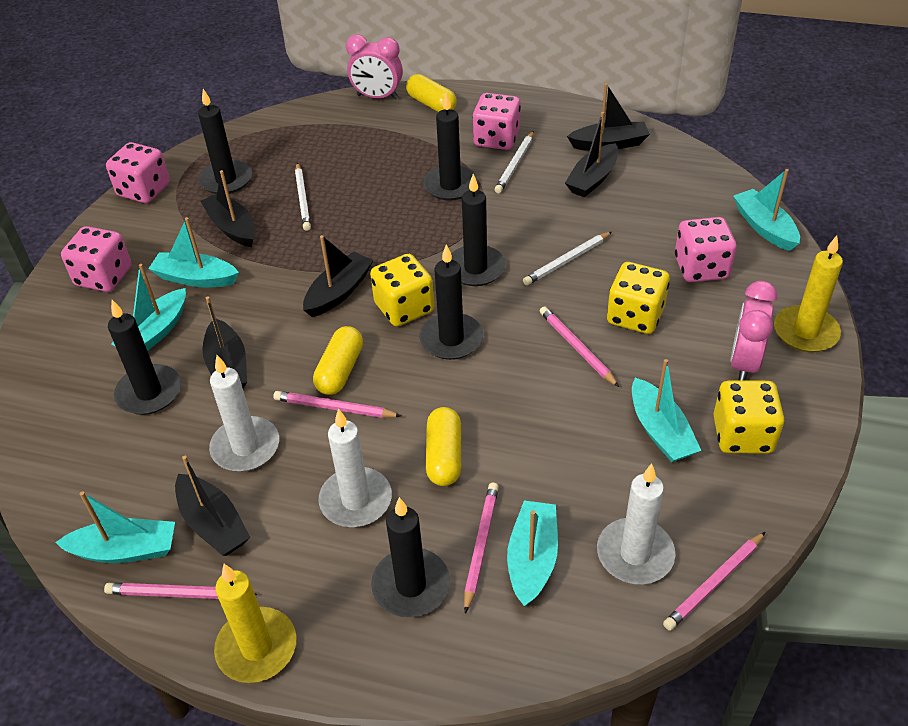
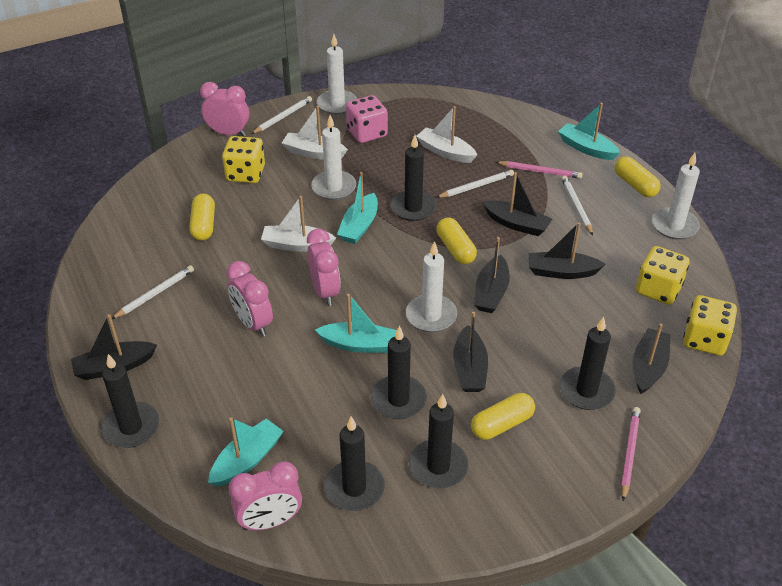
pink clock: 2 -> 4
pink dice: 4 -> 1
pink pencil: 5 -> 2
turquoise boat: 6 -> 4
white boat: 0 -> 3
white candle: 3 -> 4
white pencil: 3 -> 4
yellow candle: 2 -> 0
yellow capsule: 3 -> 4

